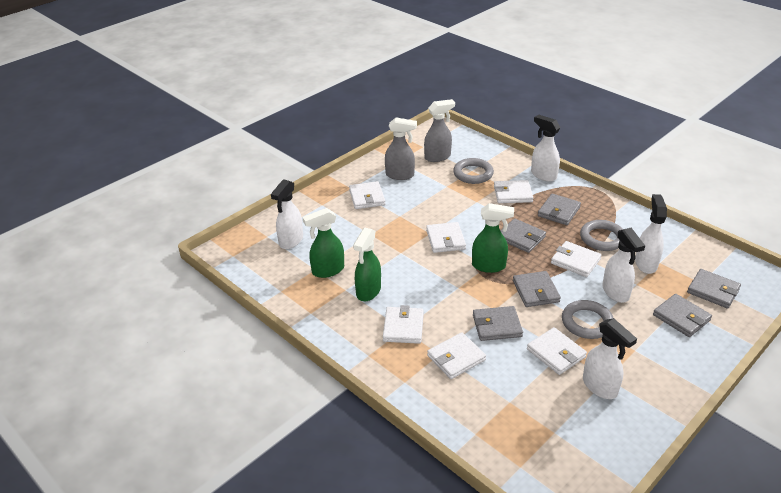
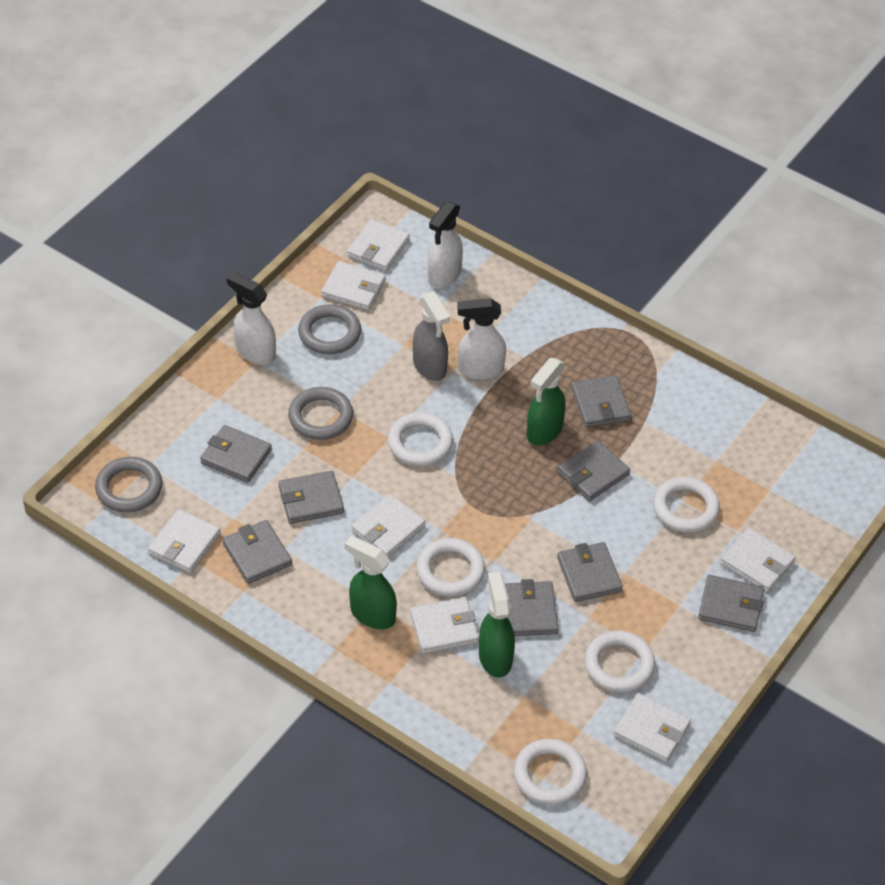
grey spray bottle: 2 -> 1
grey wallet: 6 -> 8
white ring: 0 -> 5
white spray bottle: 5 -> 3

